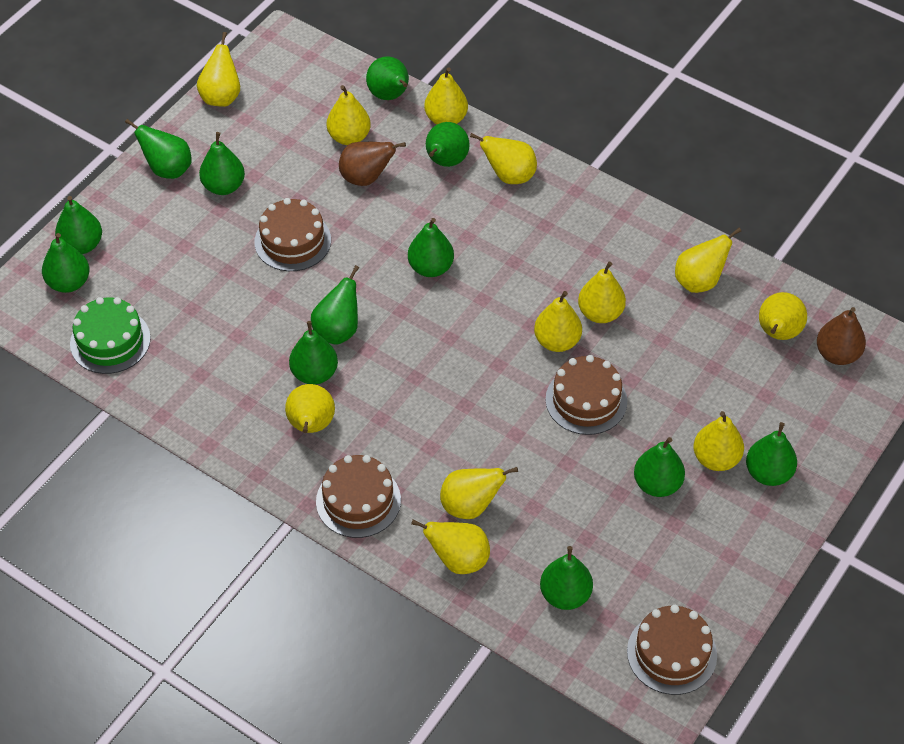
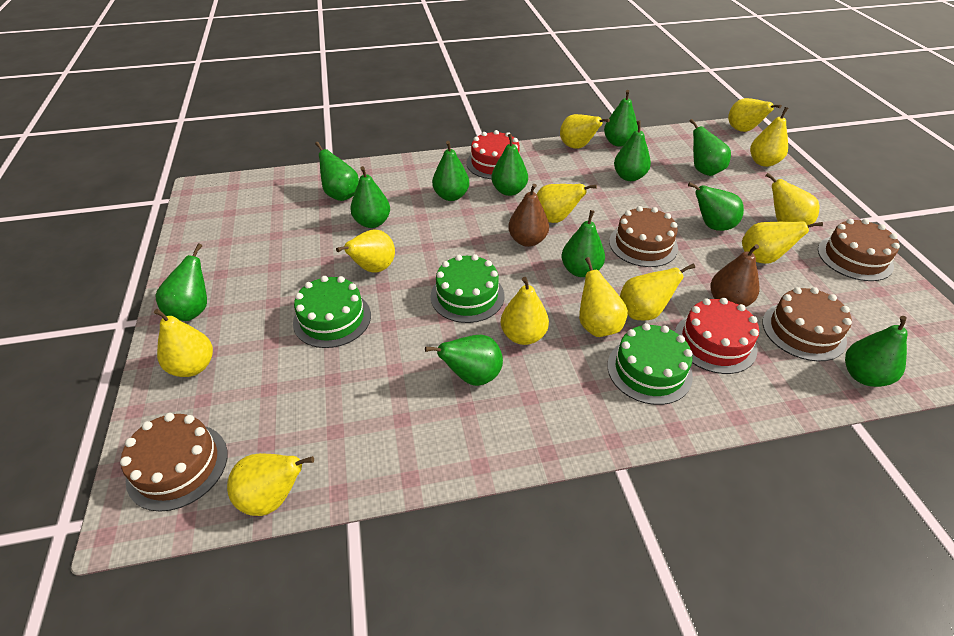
green cake: 1 -> 3
red cake: 0 -> 2

